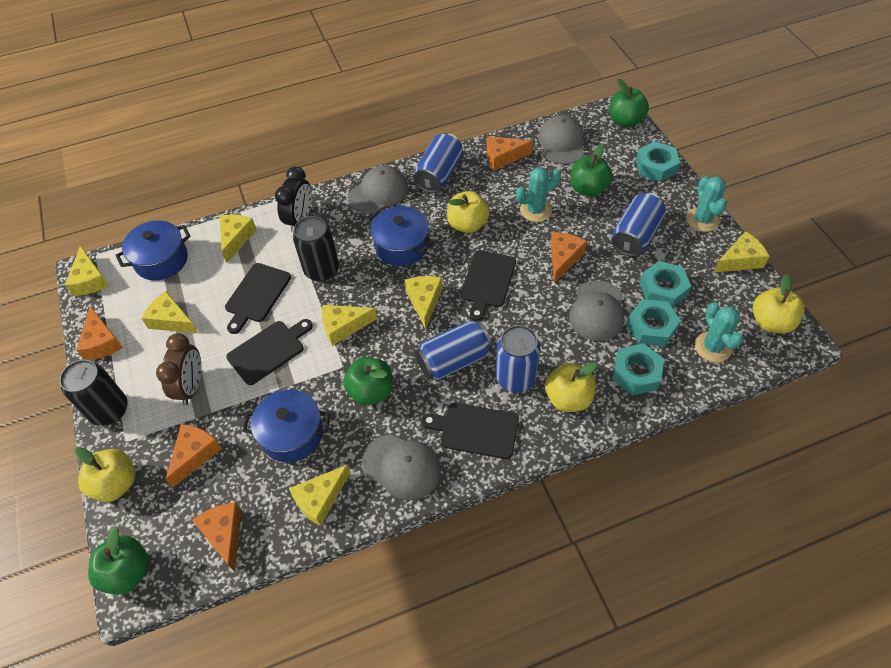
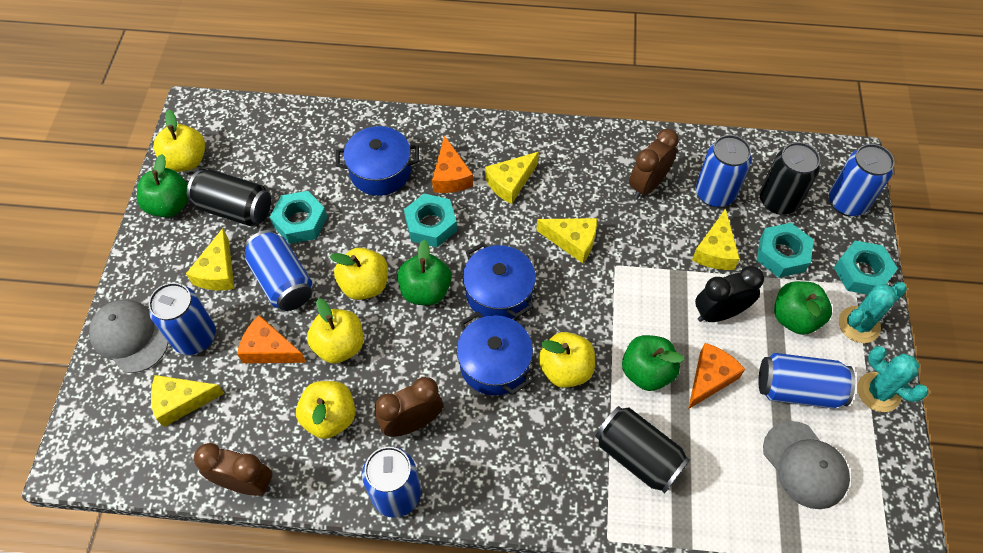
black can: 2 -> 3
black cutting board: 4 -> 0
blue can: 4 -> 6
brown clock: 1 -> 3
grey cap: 4 -> 2
orange cheese: 5 -> 3
turquoise cactus: 3 -> 2
yellow apple: 4 -> 5
yellow cheese: 7 -> 5

